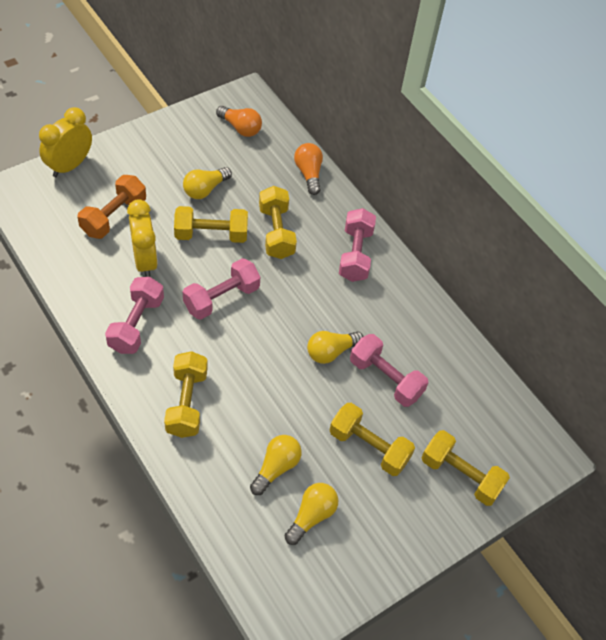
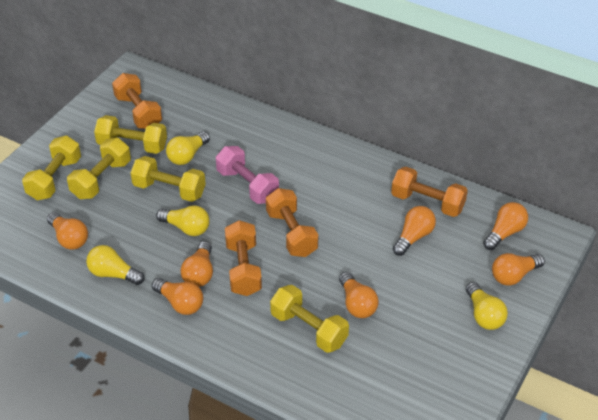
orange dumbbell: 1 -> 4
orange light bulb: 2 -> 7
pink dumbbell: 4 -> 1
yellow clock: 2 -> 0

